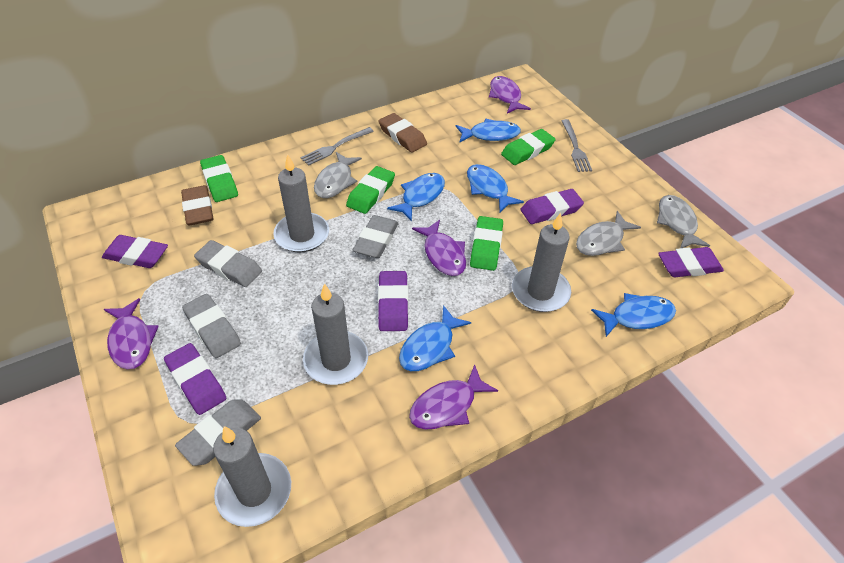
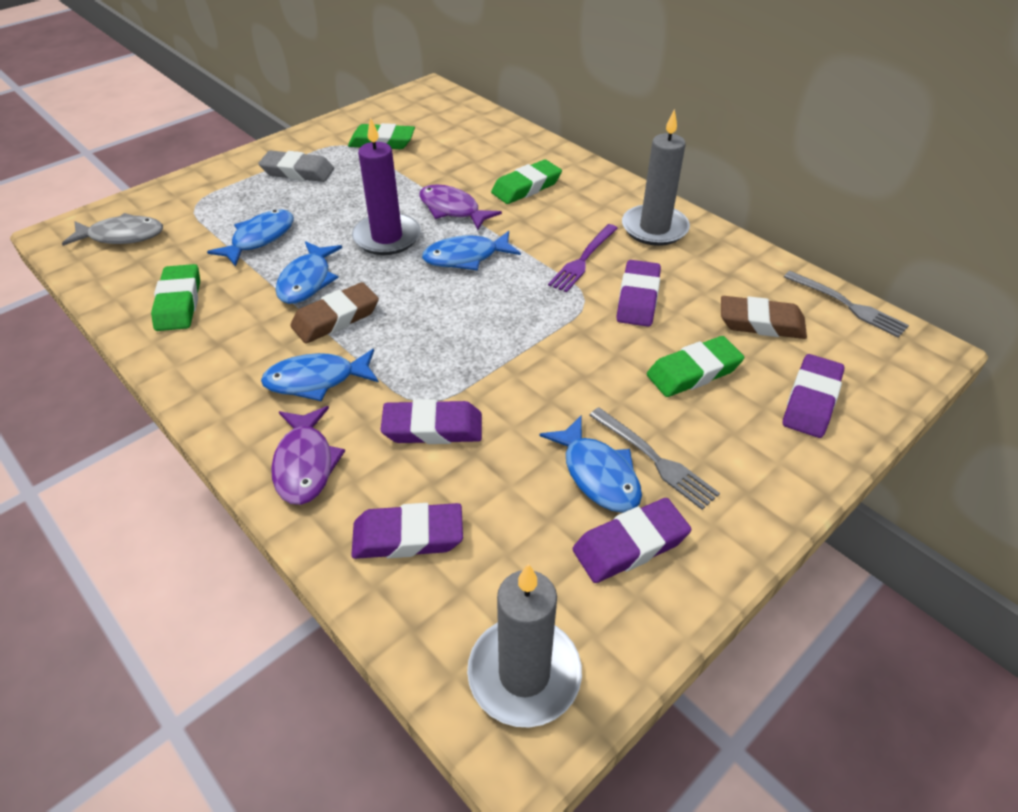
grey candle: 4 -> 2
grey eraser: 4 -> 1
grey fish: 3 -> 1
purple candle: 0 -> 1
purple fish: 4 -> 2
purple fork: 0 -> 1

